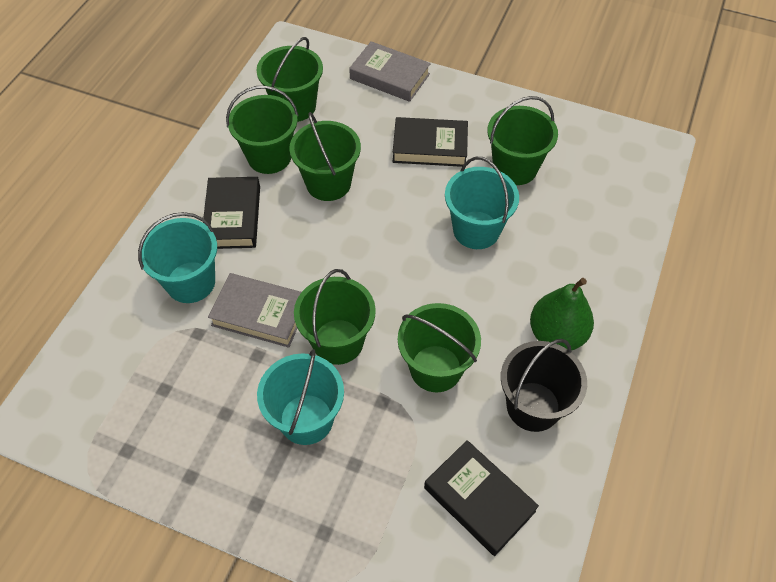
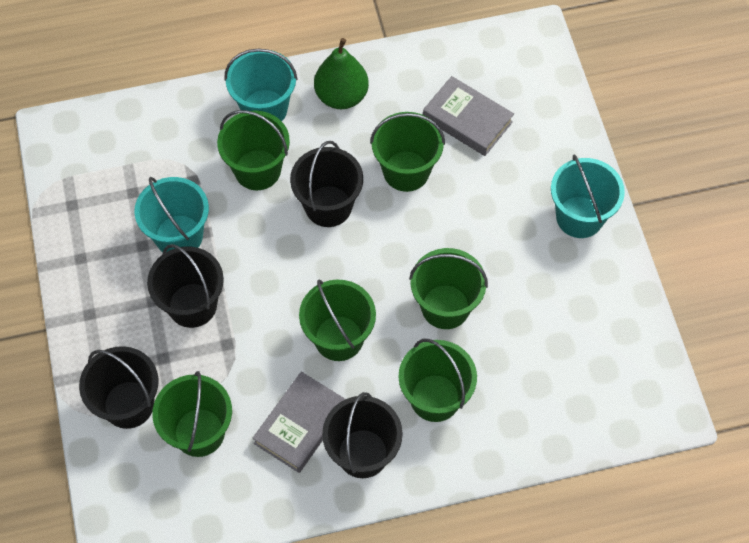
black book: 3 -> 0
black bucket: 1 -> 4

